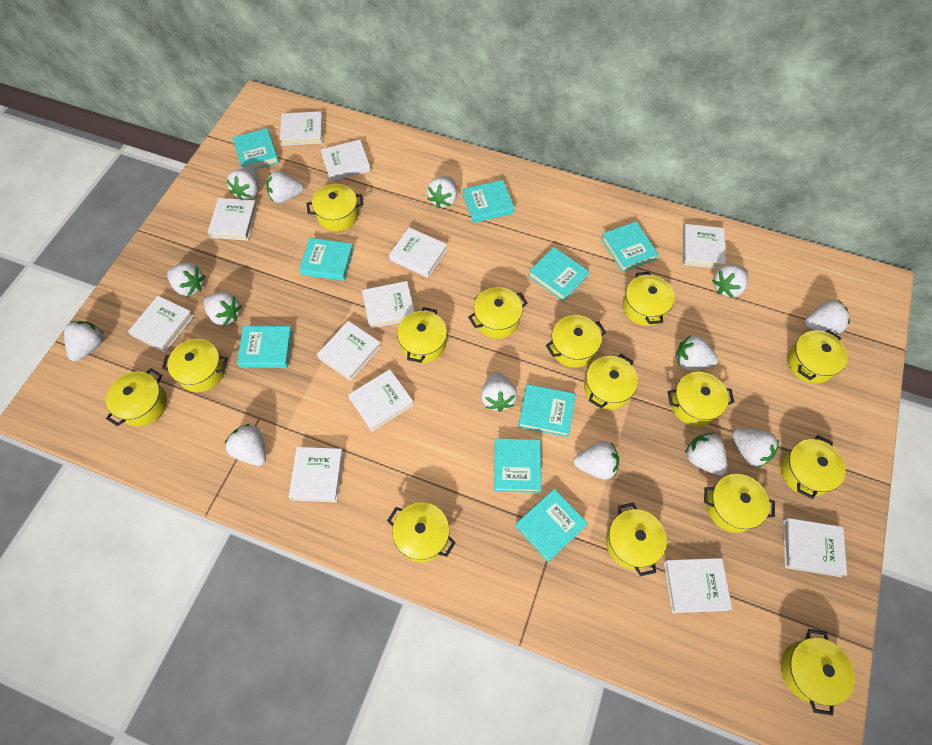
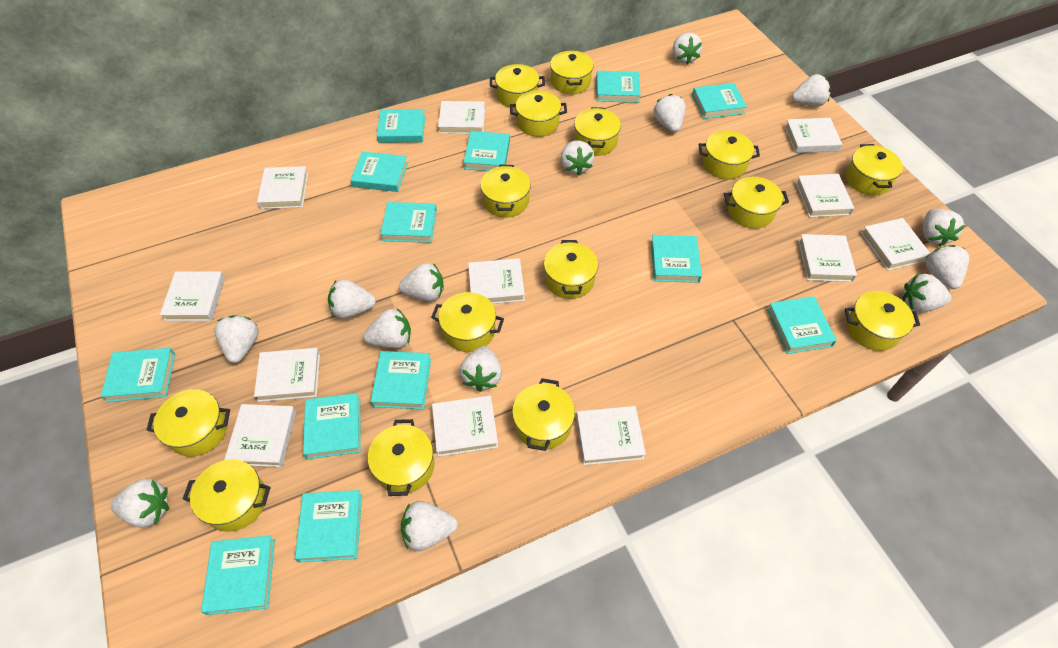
turquoise book: 9 -> 13

